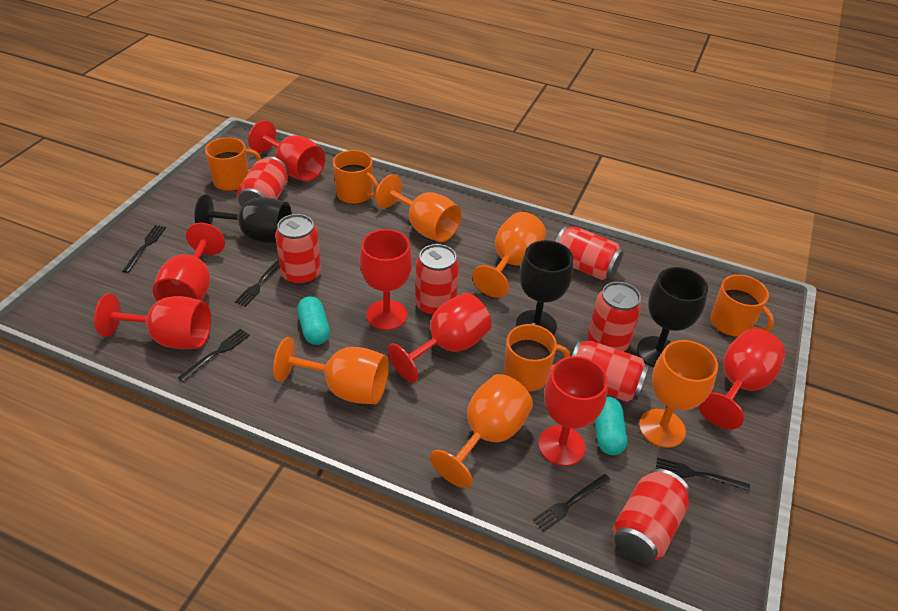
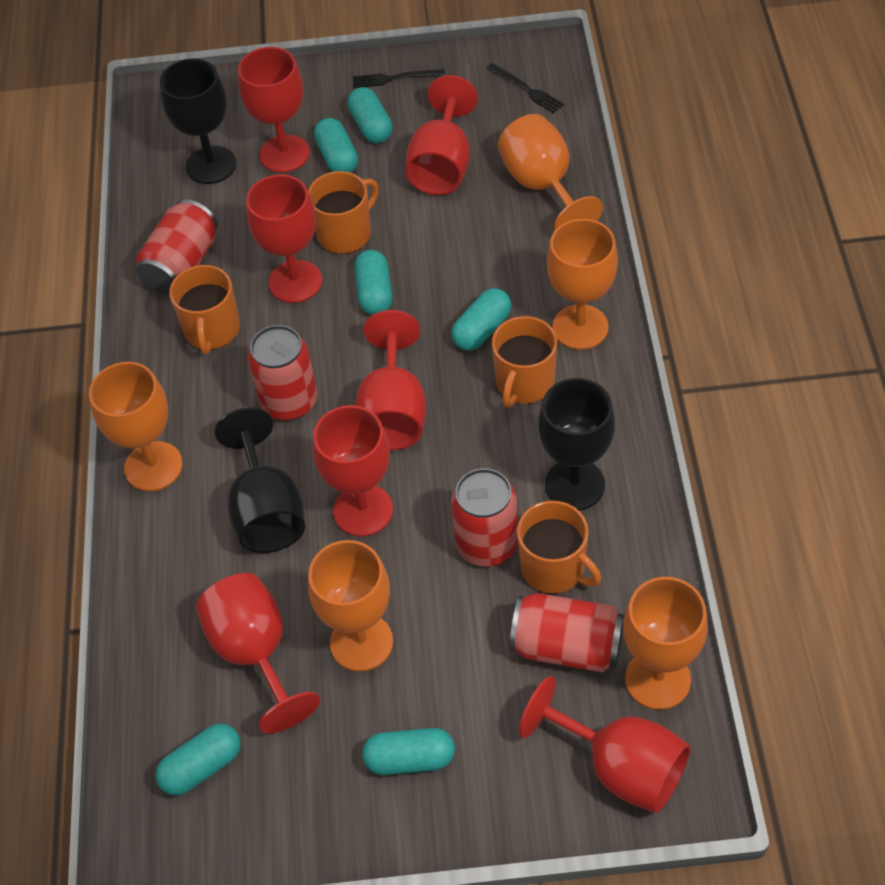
black fork: 5 -> 2
red can: 7 -> 4
turquoise capsule: 2 -> 6

